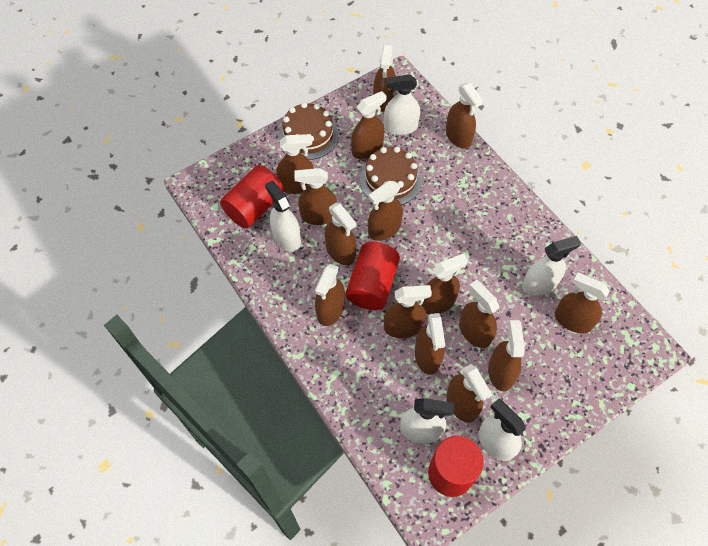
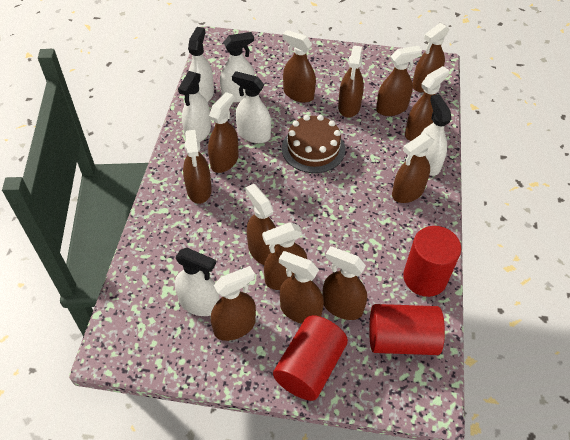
brown cake: 2 -> 1
brown spray bottle: 15 -> 13
white spray bottle: 5 -> 6

